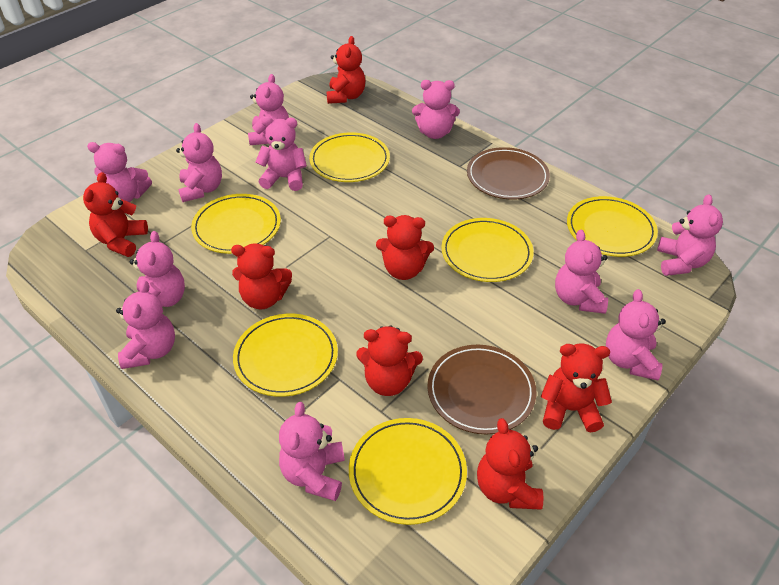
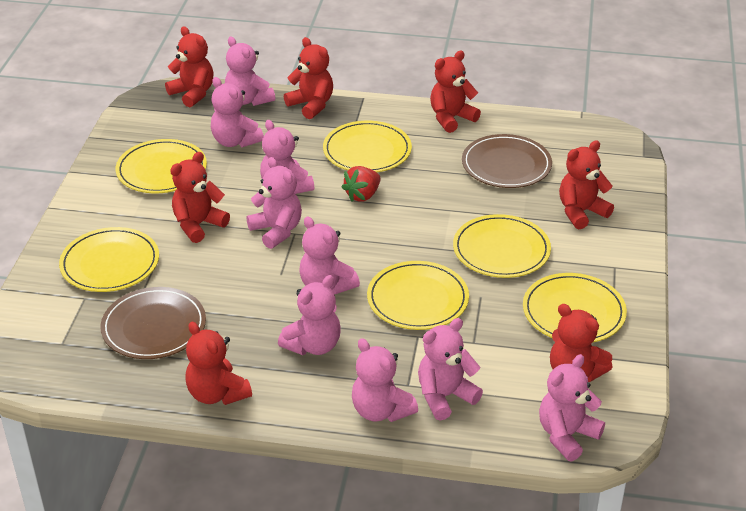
pink teddy bear: 11 -> 9
red strawberry: 0 -> 1

